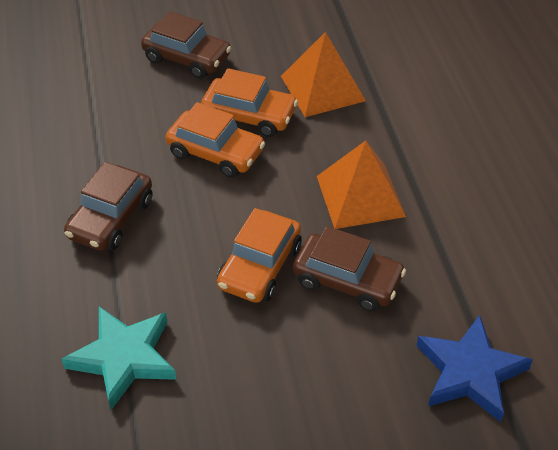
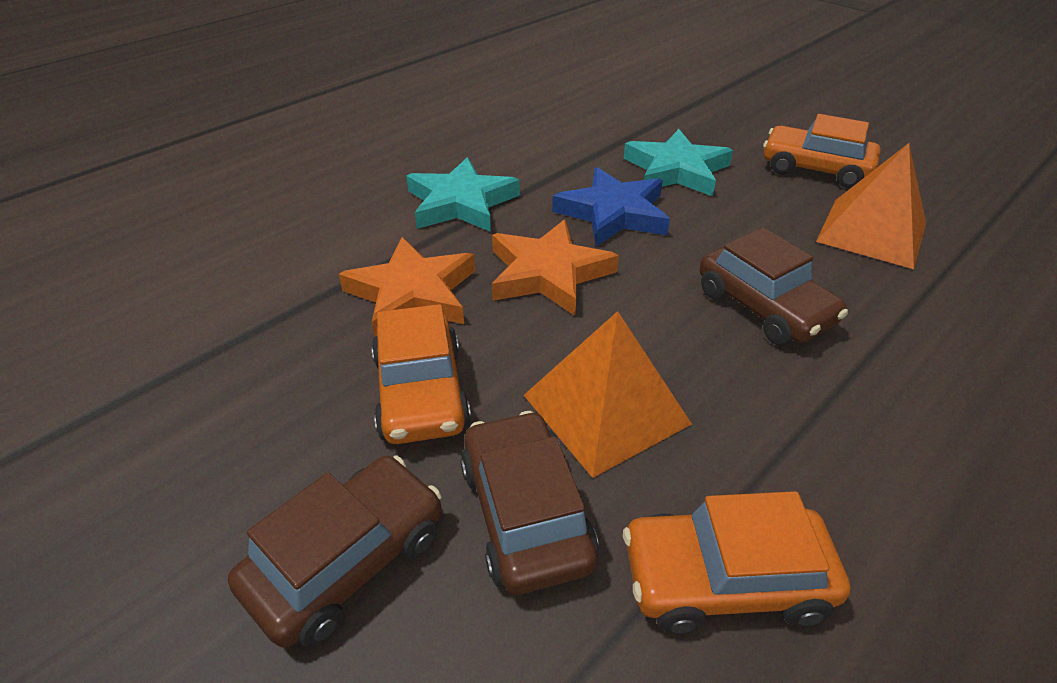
orange star: 0 -> 2
turquoise star: 1 -> 2

